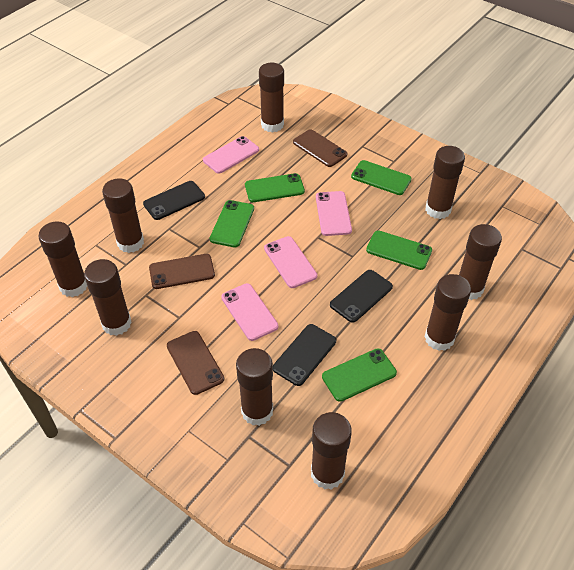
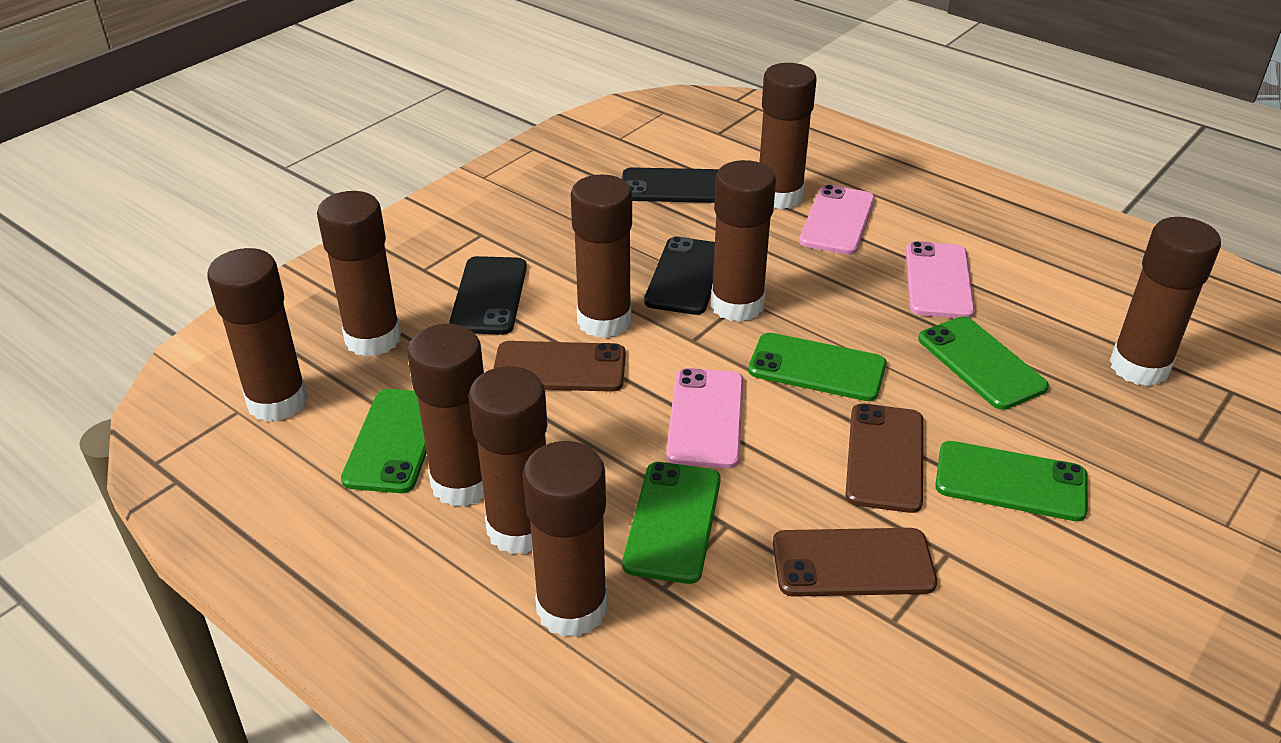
pink phone: 4 -> 3

